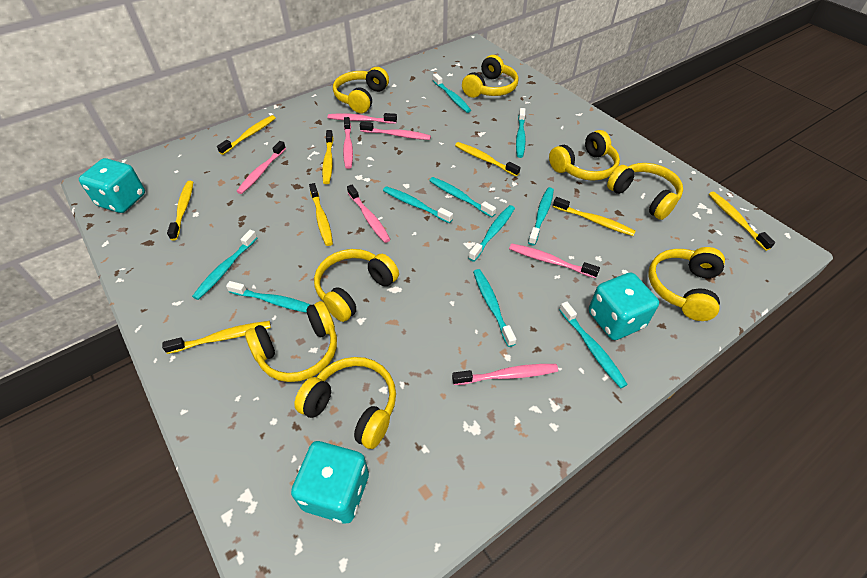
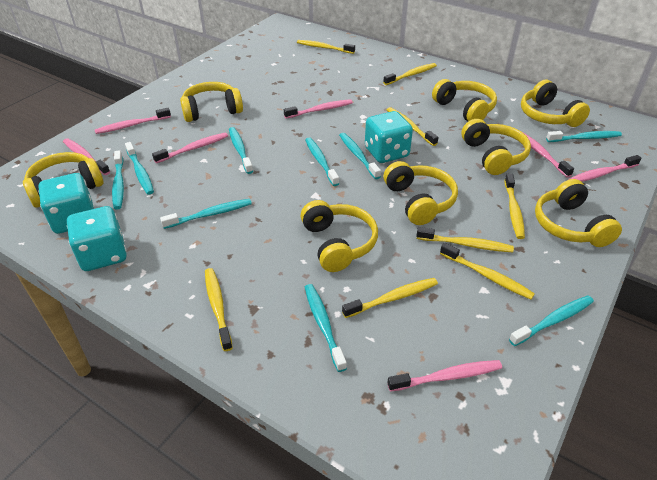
turquoise toothbrush: 10 -> 9

